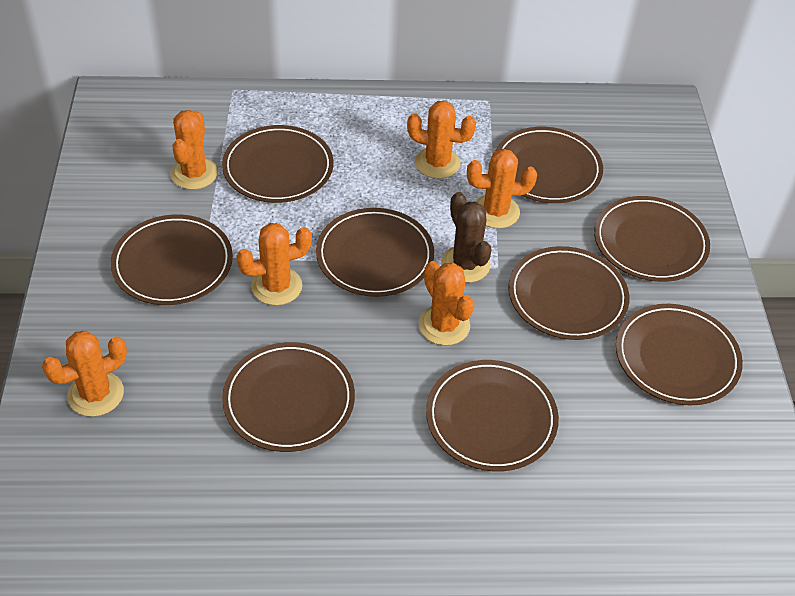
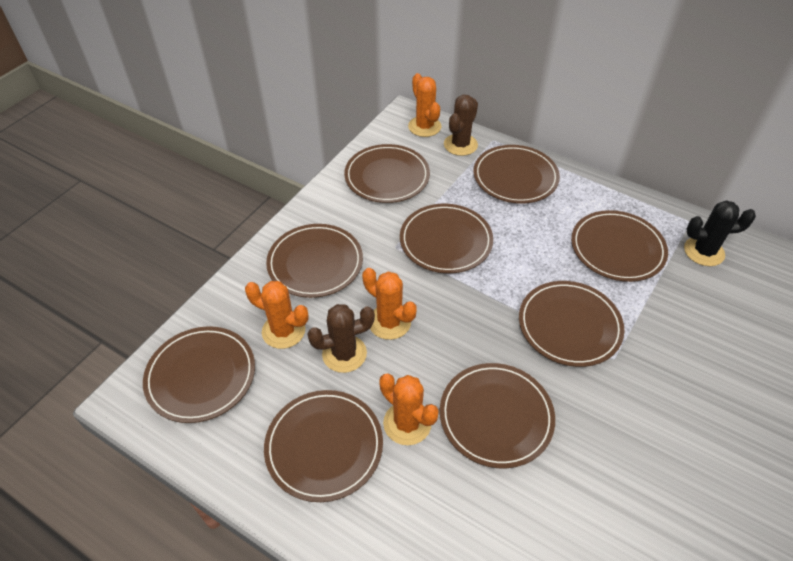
black cactus: 0 -> 1
brown cactus: 1 -> 2
orange cactus: 6 -> 4

